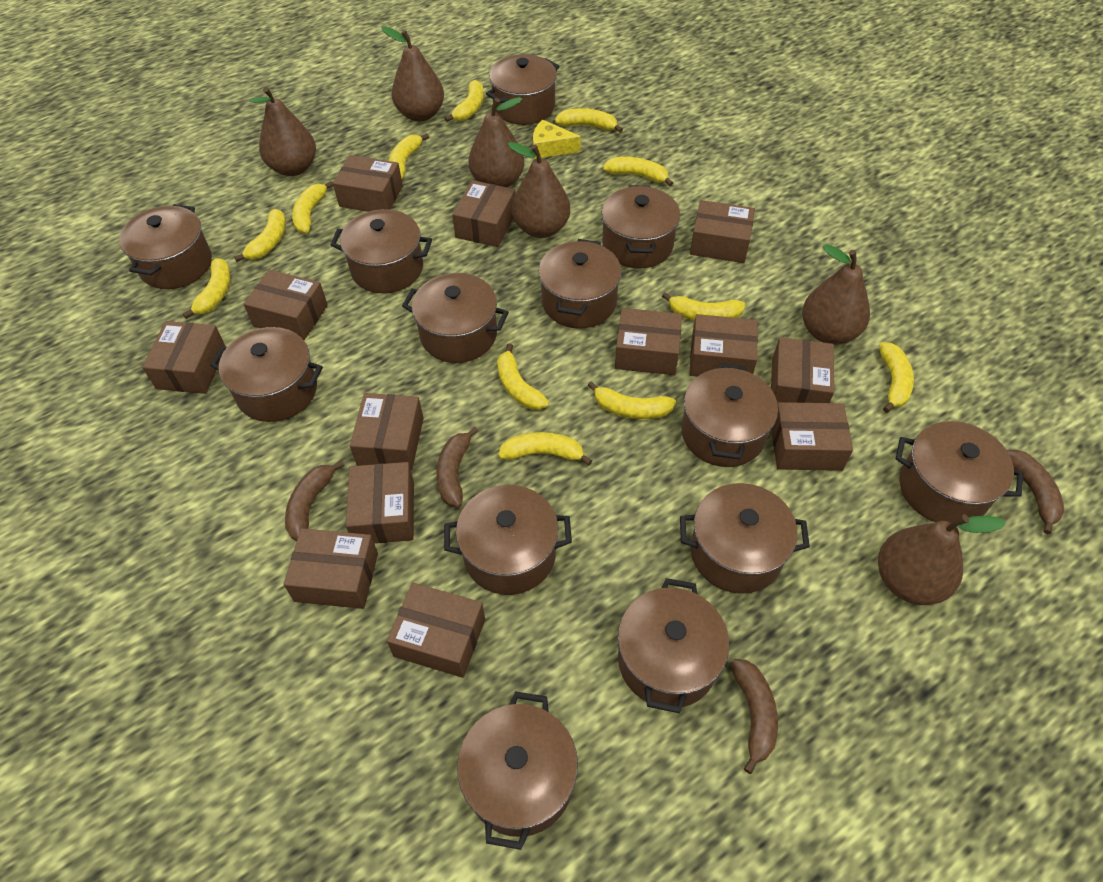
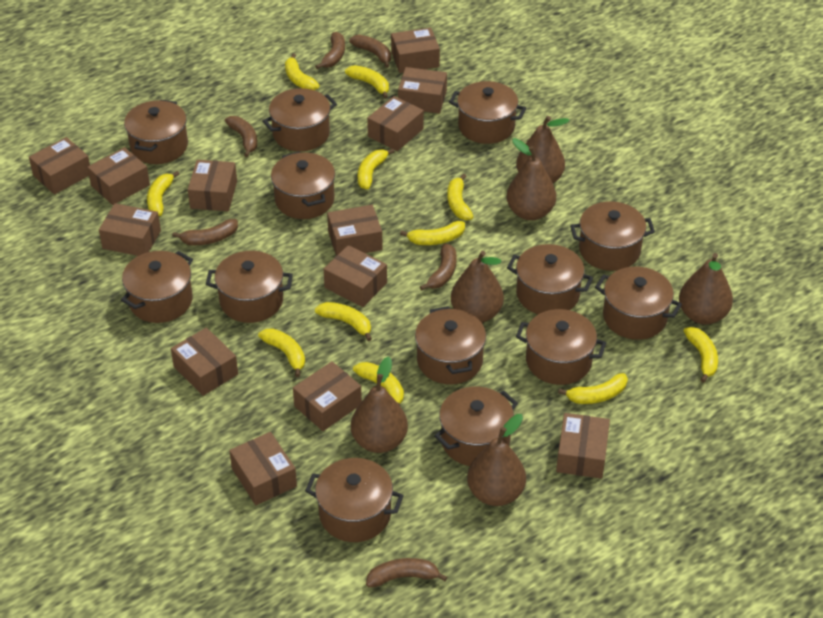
brown banana: 4 -> 6
yellow banana: 12 -> 11
yellow cheese: 1 -> 0

